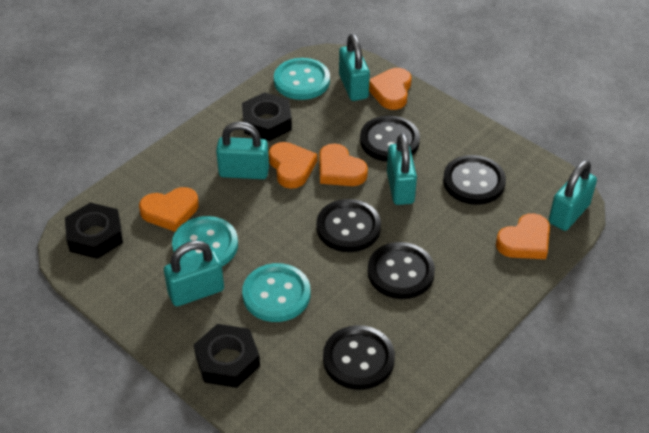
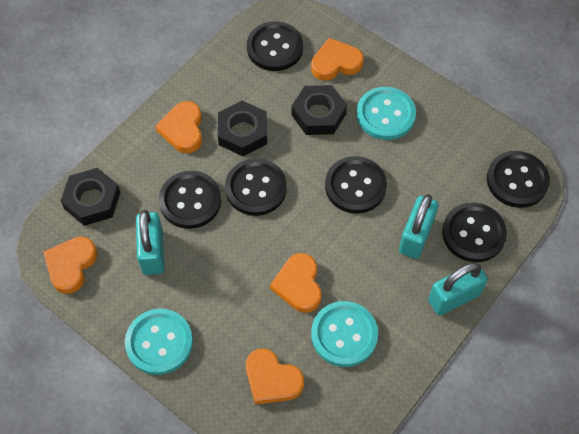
black button: 5 -> 6
turquoise padlock: 5 -> 3

